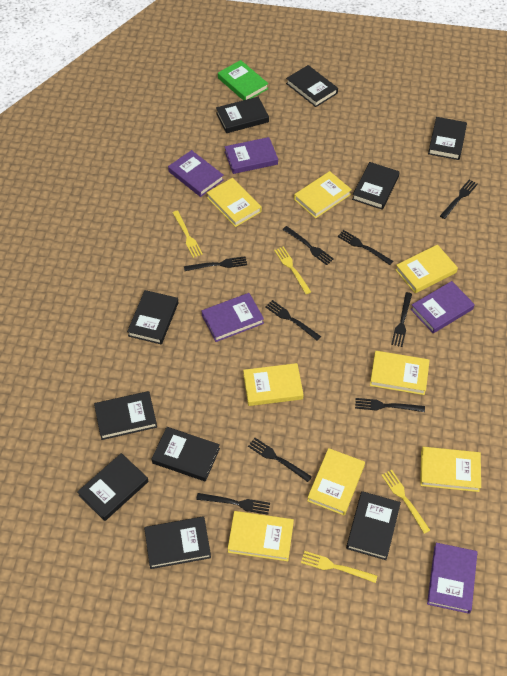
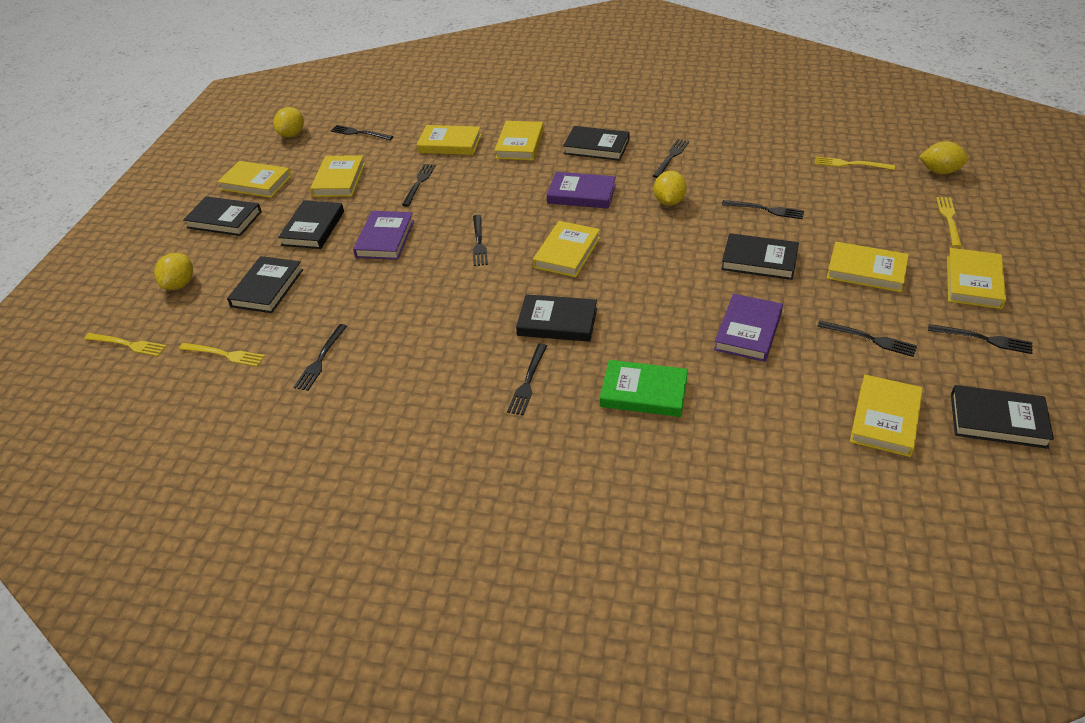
black book: 10 -> 7
purple book: 5 -> 3
yellow lemon: 0 -> 4

